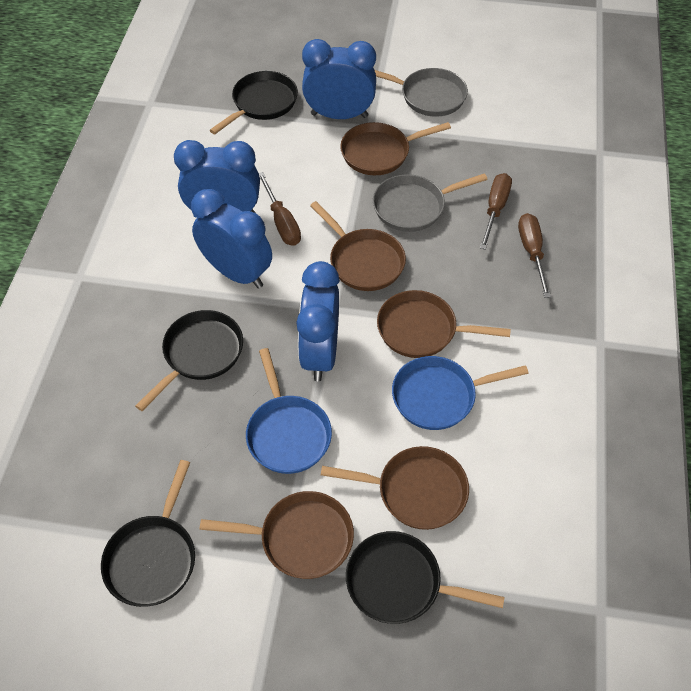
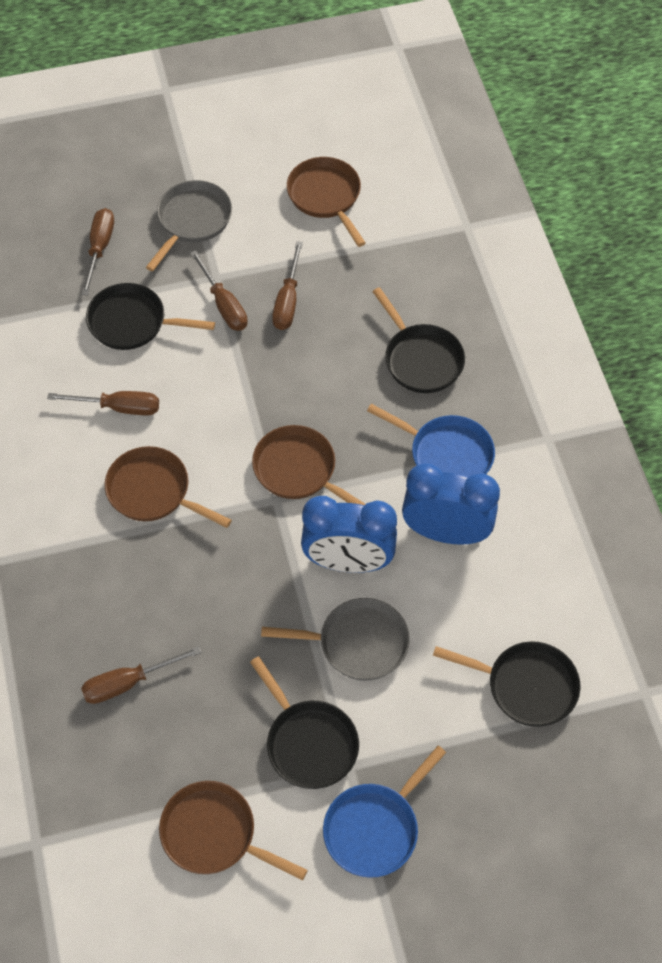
blue clock: 4 -> 2
brown pan: 5 -> 4
brown screwdriver: 3 -> 5

